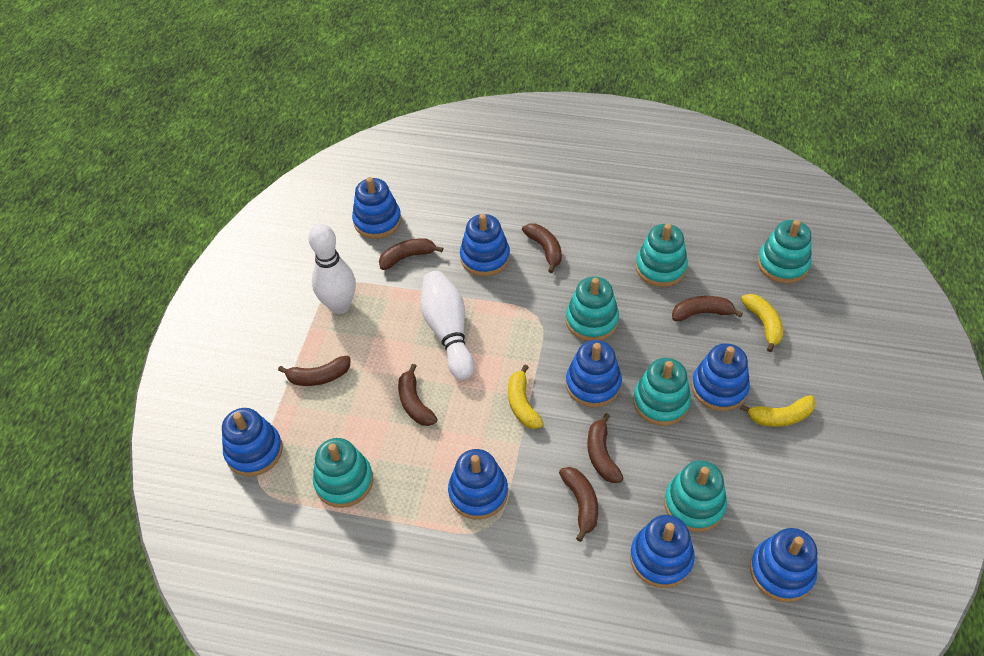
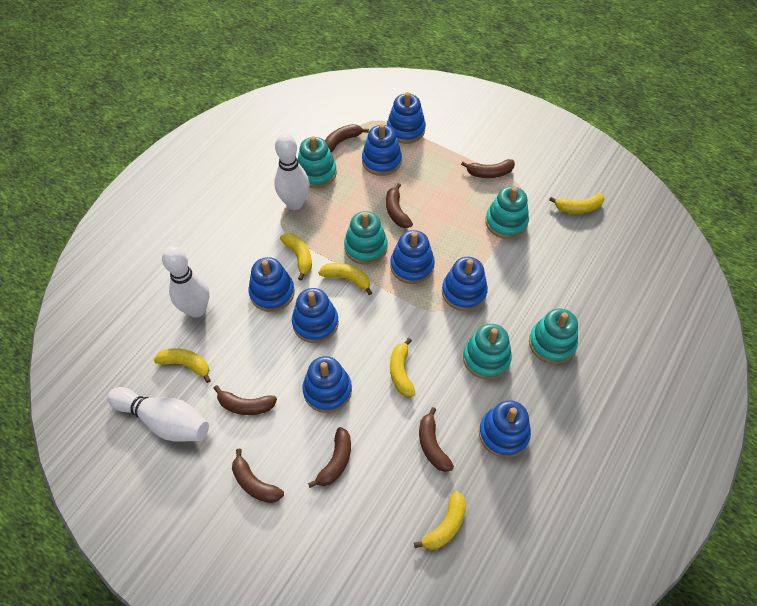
turquoise stacking toy: 6 -> 5
white bowling pin: 2 -> 3
yellow banana: 3 -> 6

